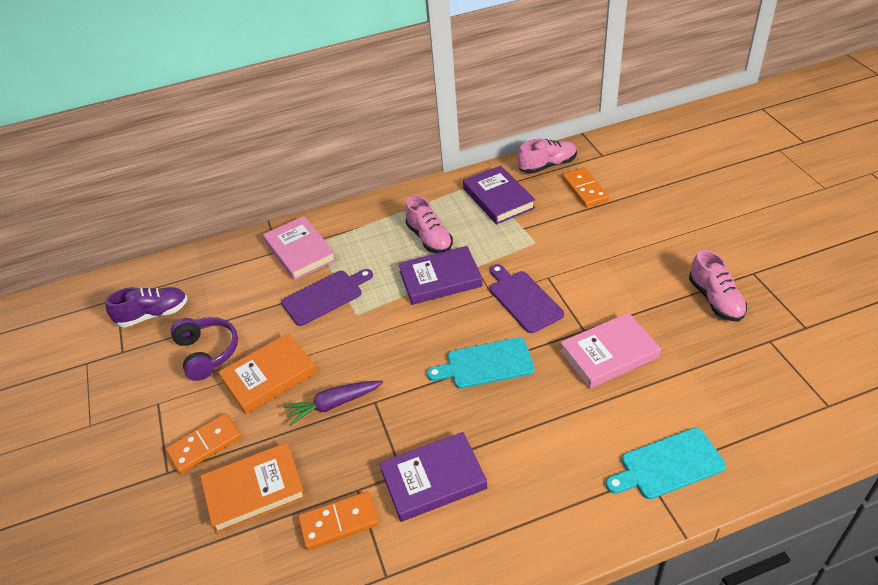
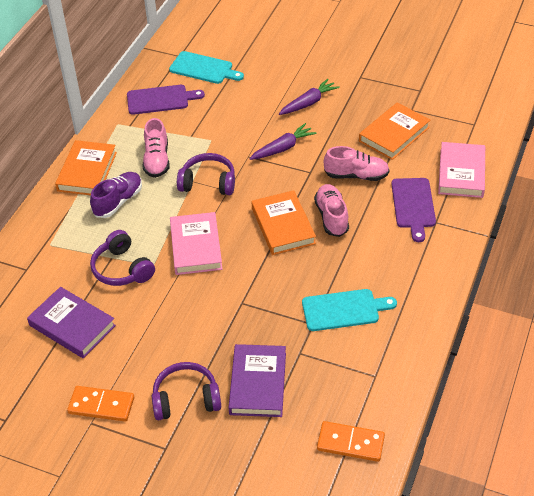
orange book: 2 -> 3
orange domino: 3 -> 2
purple book: 3 -> 2
purple carrot: 1 -> 2
purple headphones: 1 -> 3

